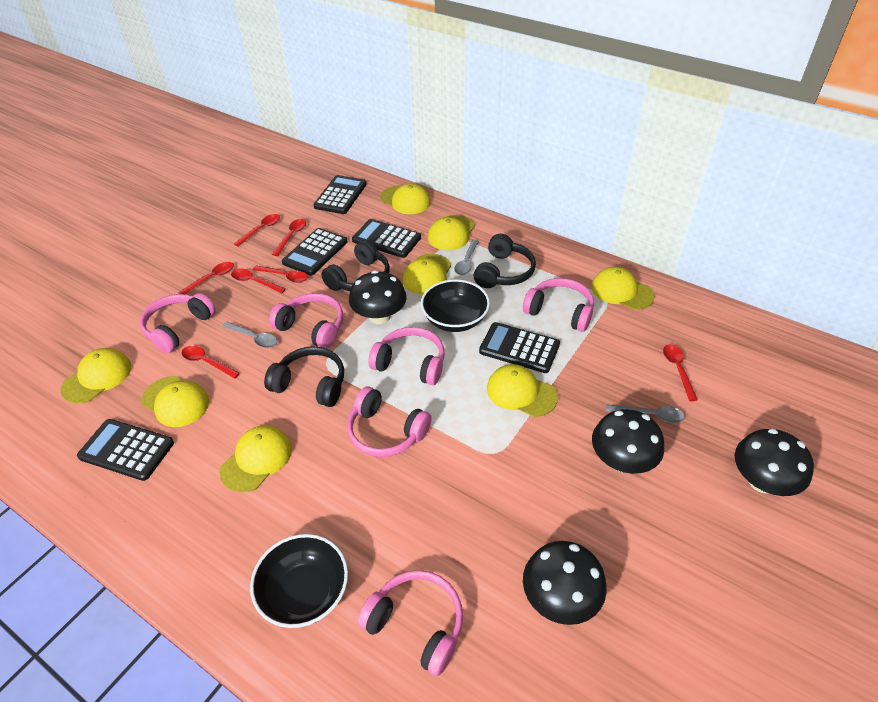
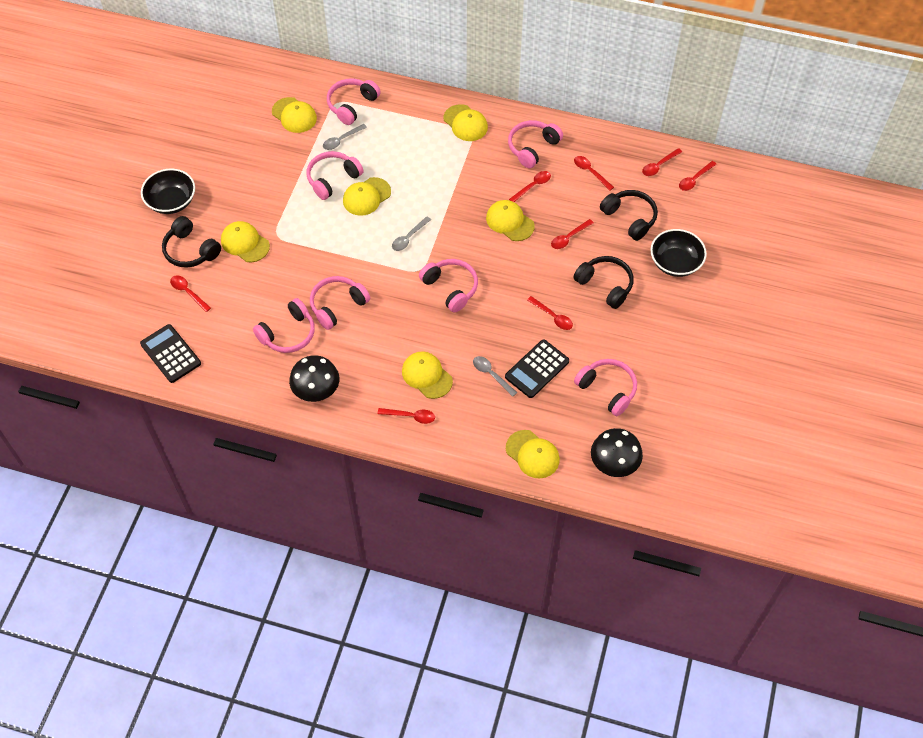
black calculator: 5 -> 2
black mushroom: 4 -> 2
pink headphones: 6 -> 7
red spoon: 7 -> 8
yellow cap: 8 -> 7

